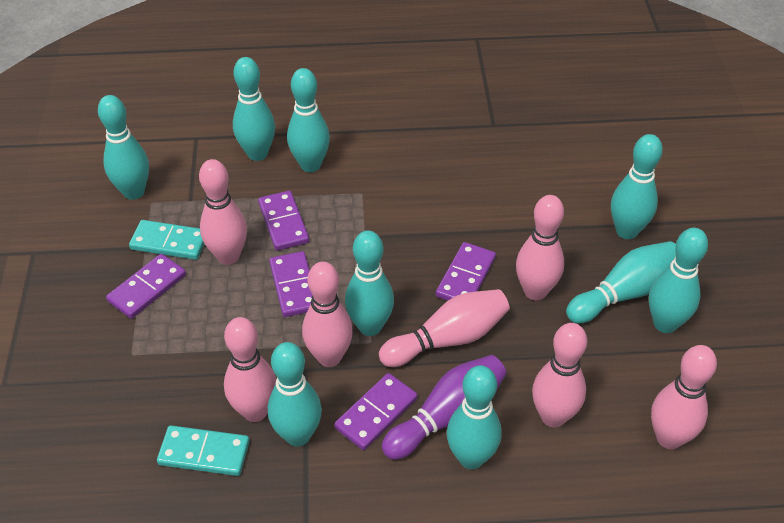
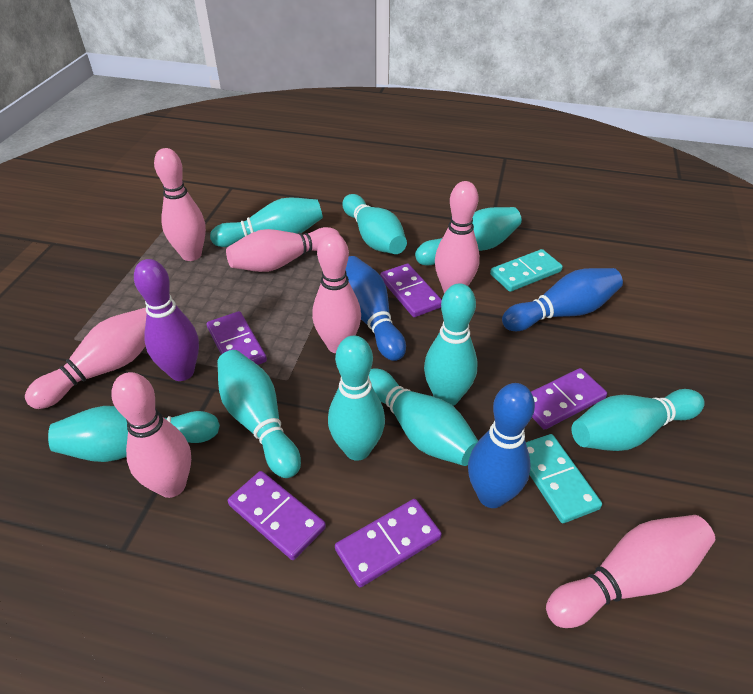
blue bowling pin: 0 -> 3

